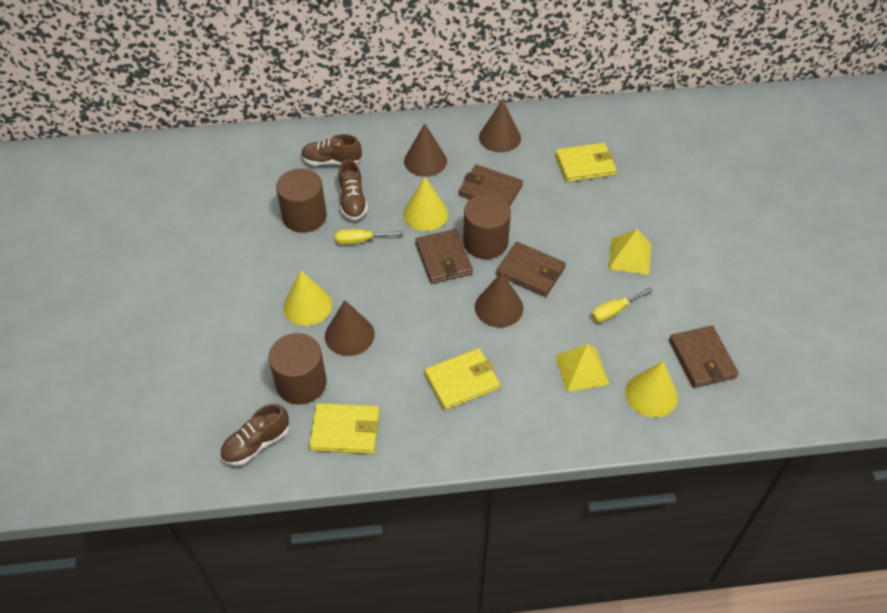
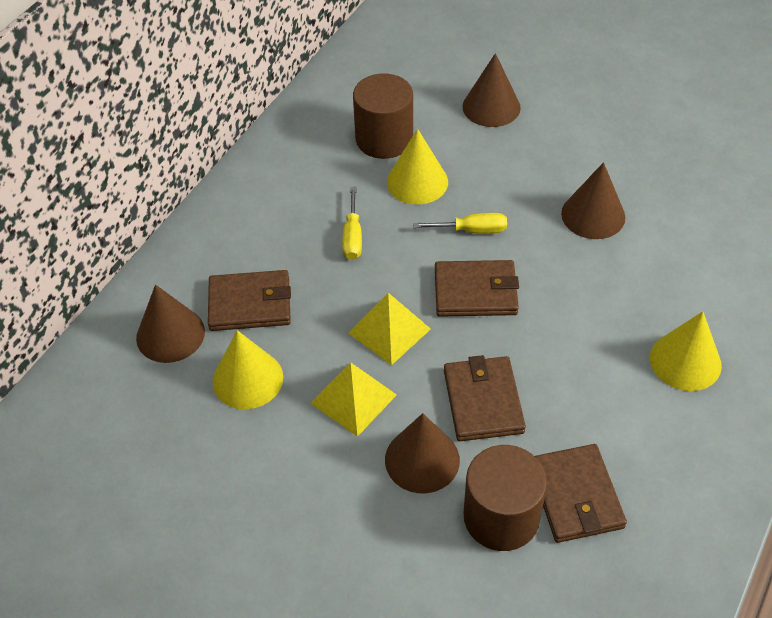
brown cylinder: 3 -> 2
brown shoe: 3 -> 0
yellow wallet: 3 -> 0

